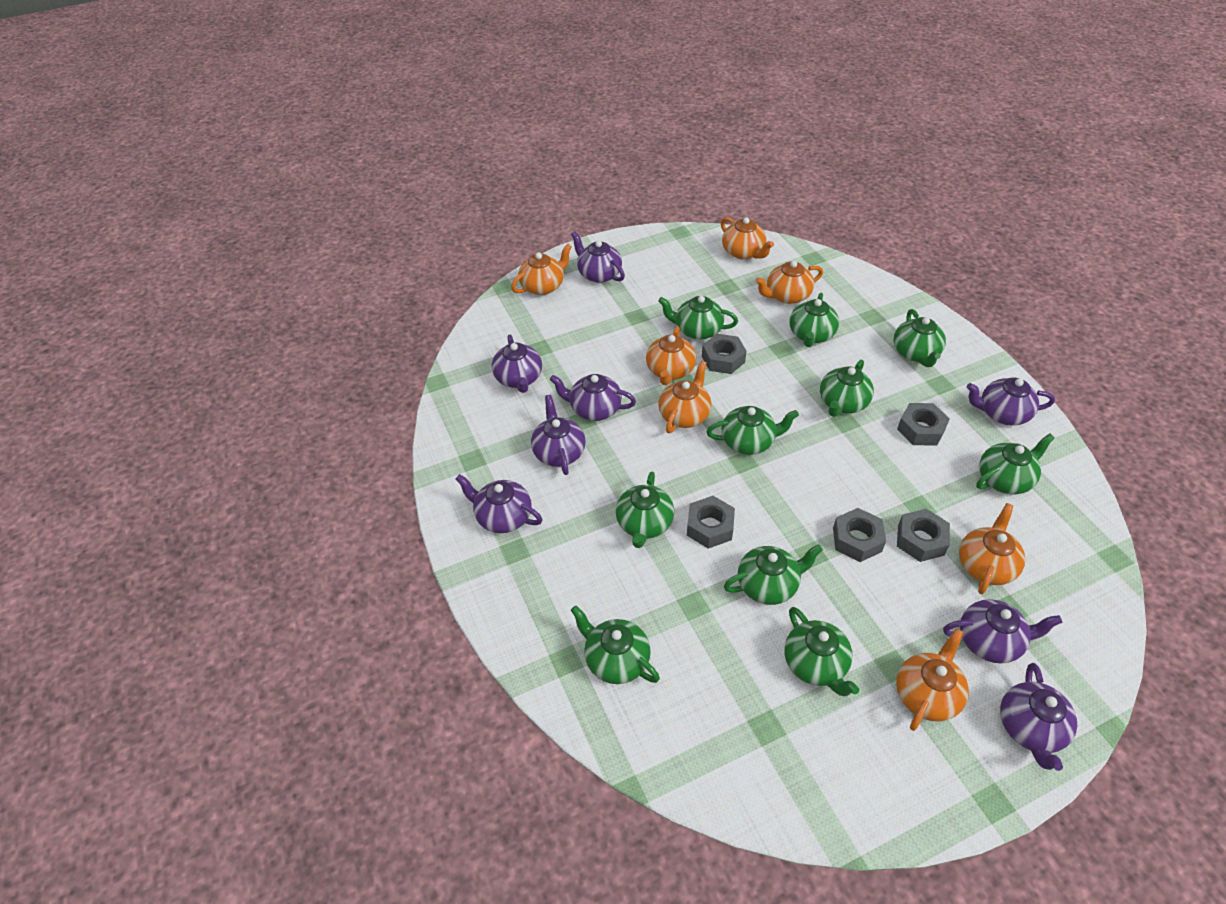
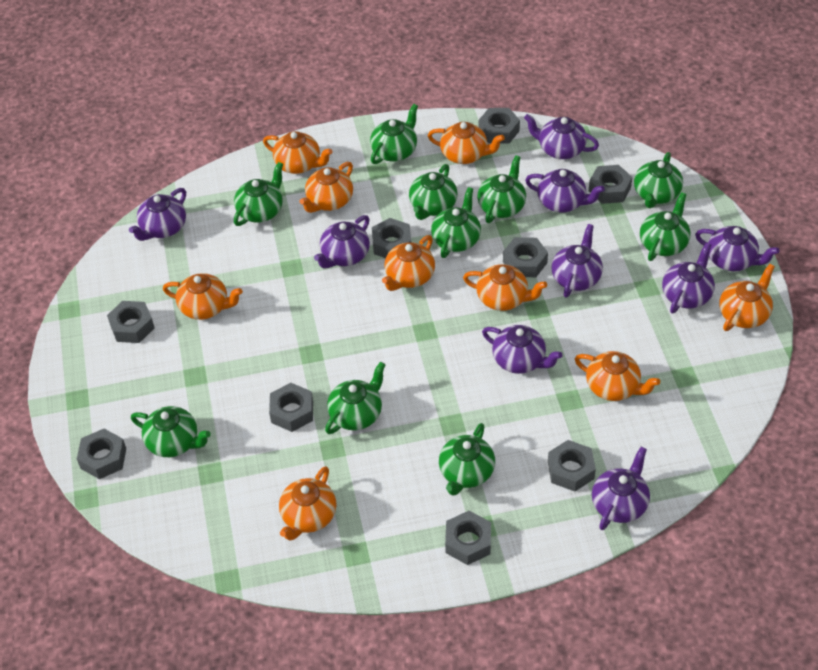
grey nut: 5 -> 9
orange teapot: 7 -> 9
purple teapot: 8 -> 9

